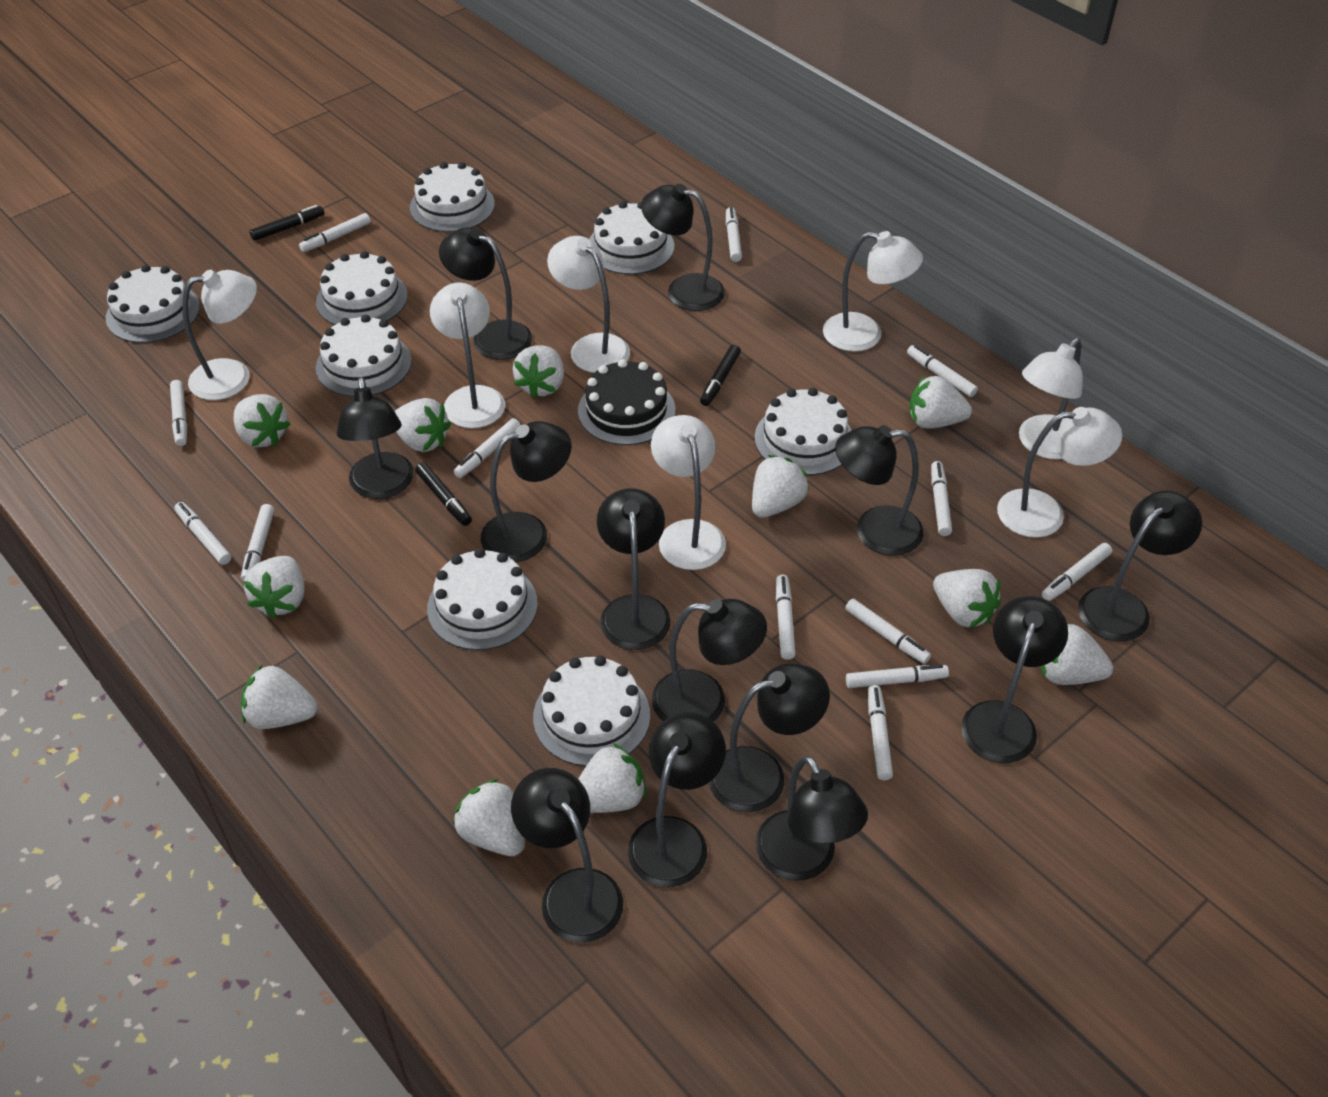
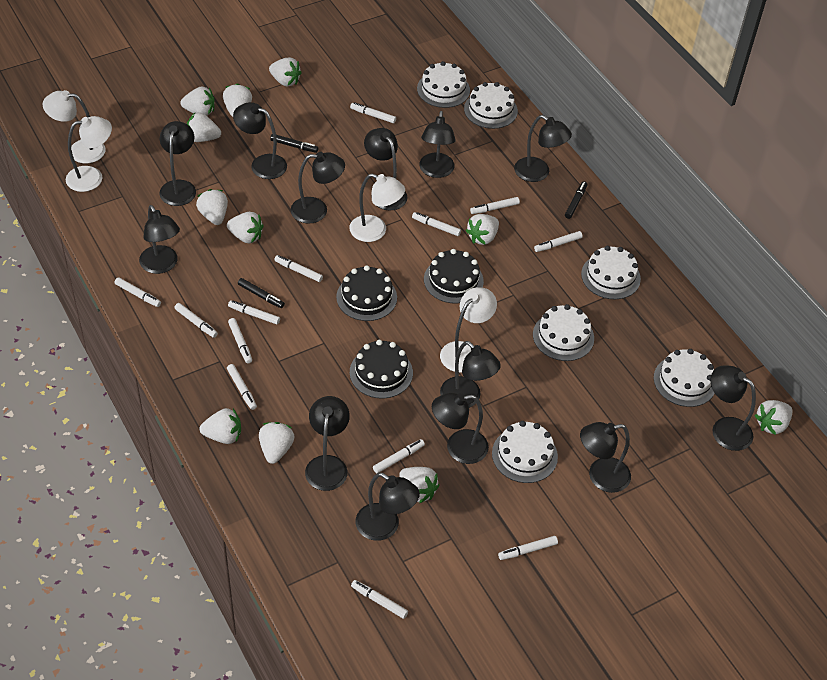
black cake: 1 -> 3
white cake: 8 -> 6
white lamp: 7 -> 4

